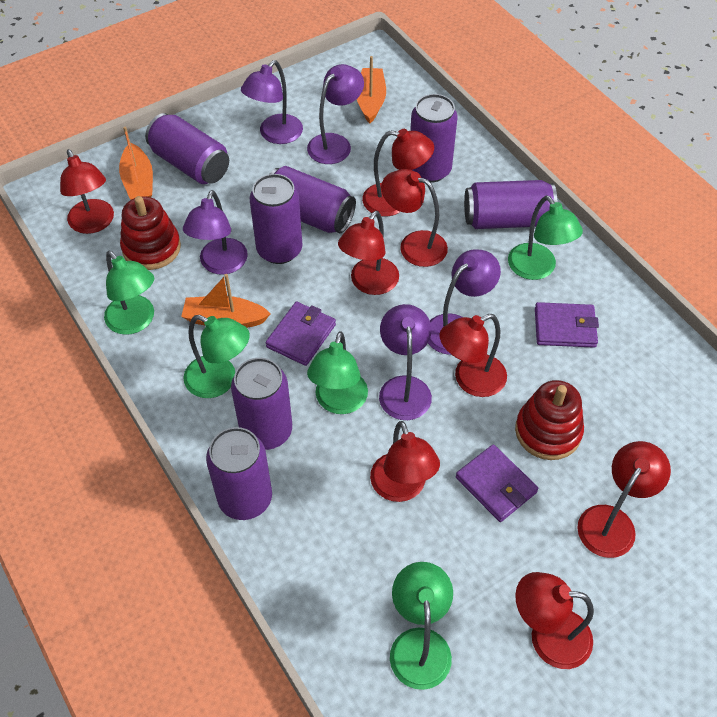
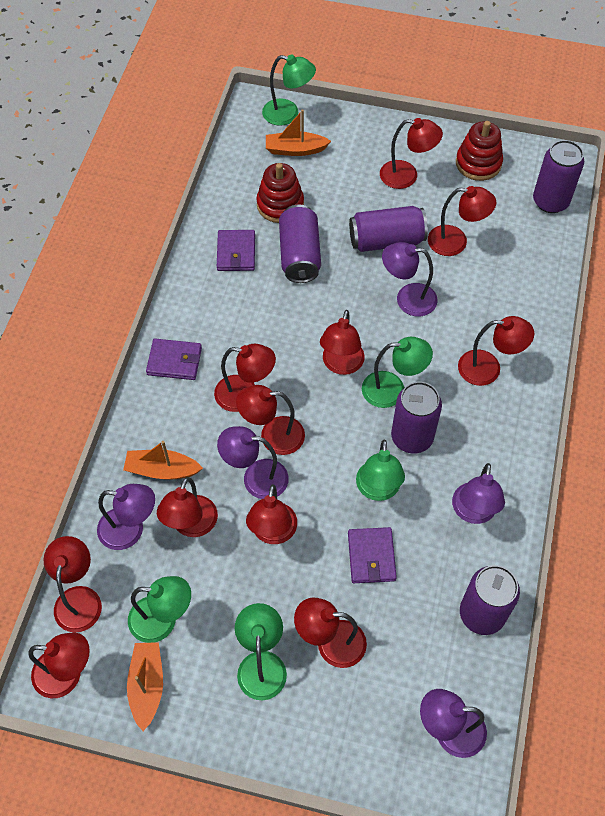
purple can: 7 -> 5
red lamp: 8 -> 11

